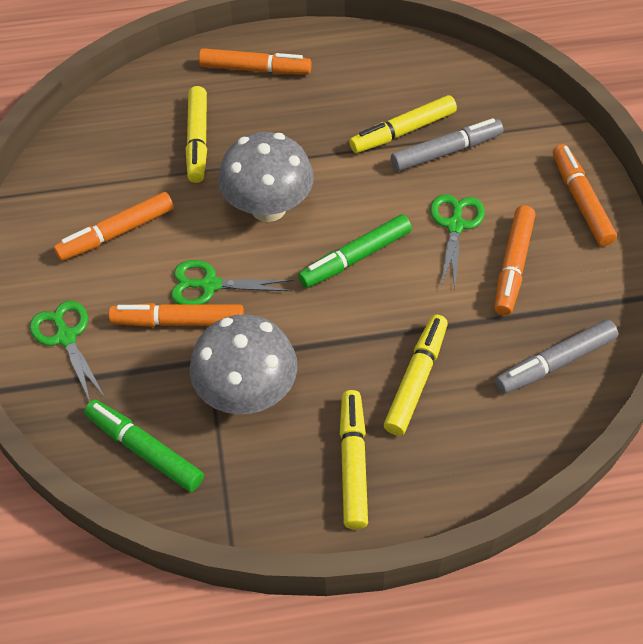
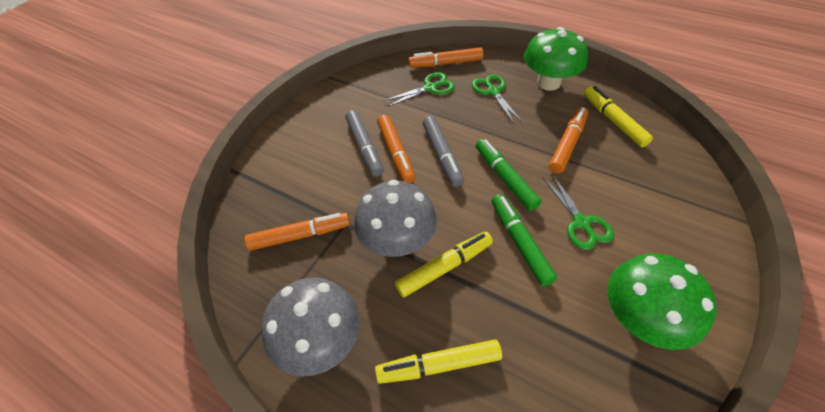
green mushroom: 0 -> 2
orange marker: 5 -> 4
yellow marker: 4 -> 3

